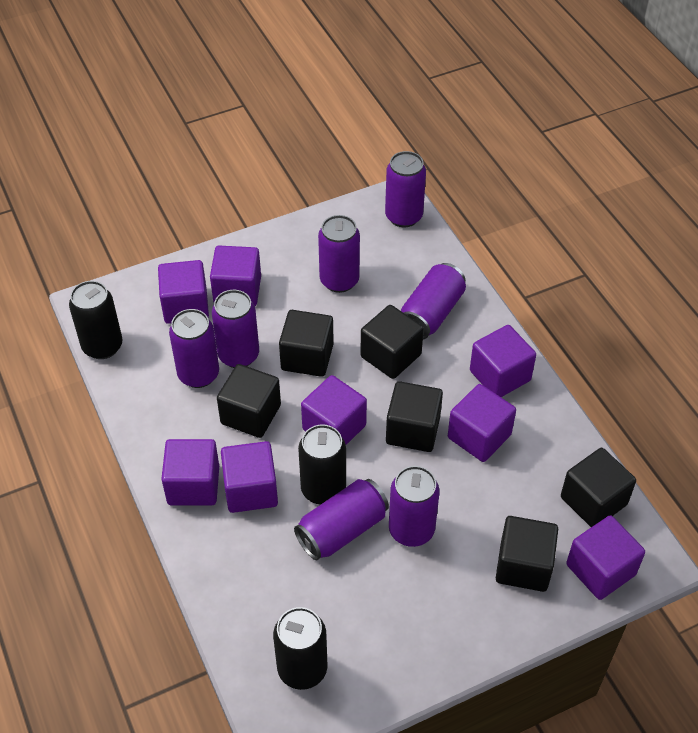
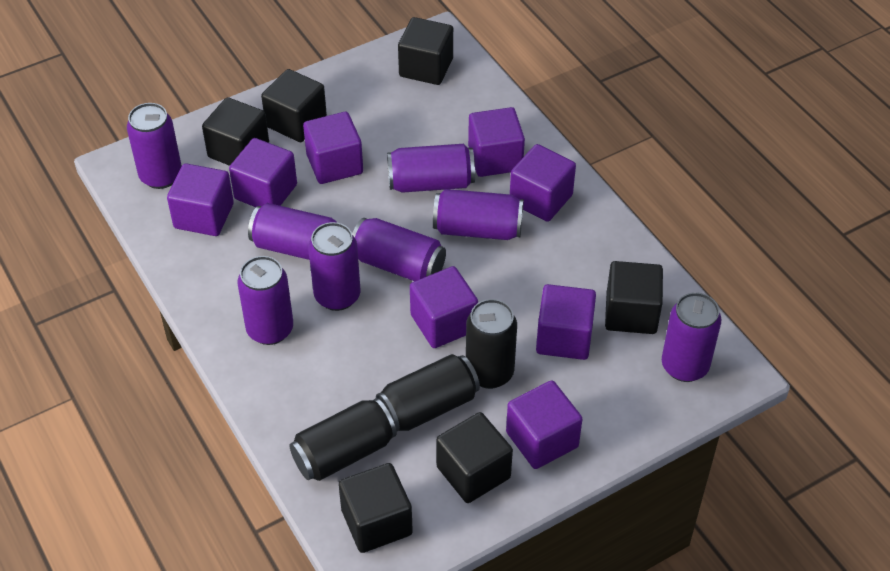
purple can: 7 -> 8

